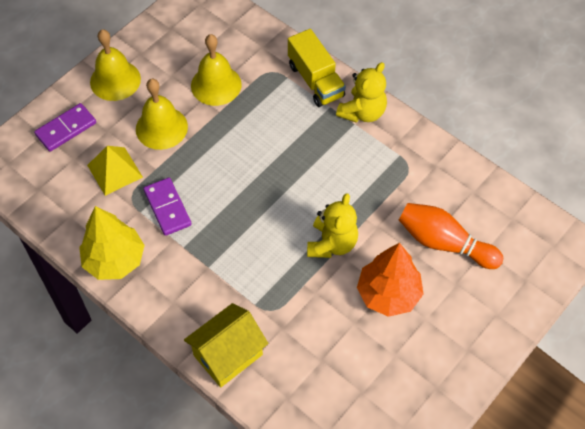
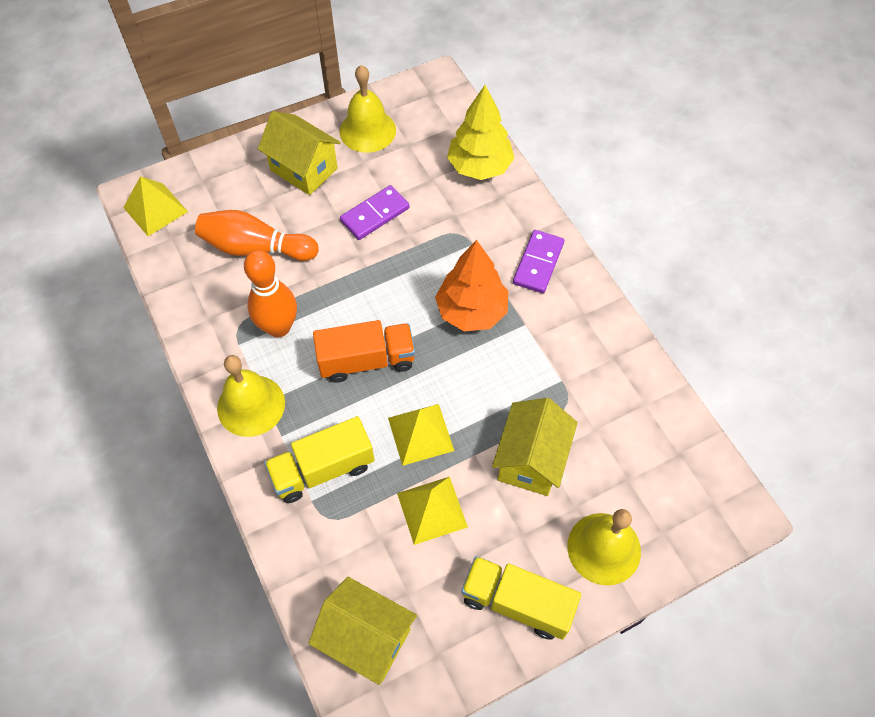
orange bowling pin: 1 -> 2
orange truck: 0 -> 1
yellow house: 1 -> 3
yellow pyramid: 1 -> 3
yellow teddy bear: 2 -> 0
yellow truck: 1 -> 2

